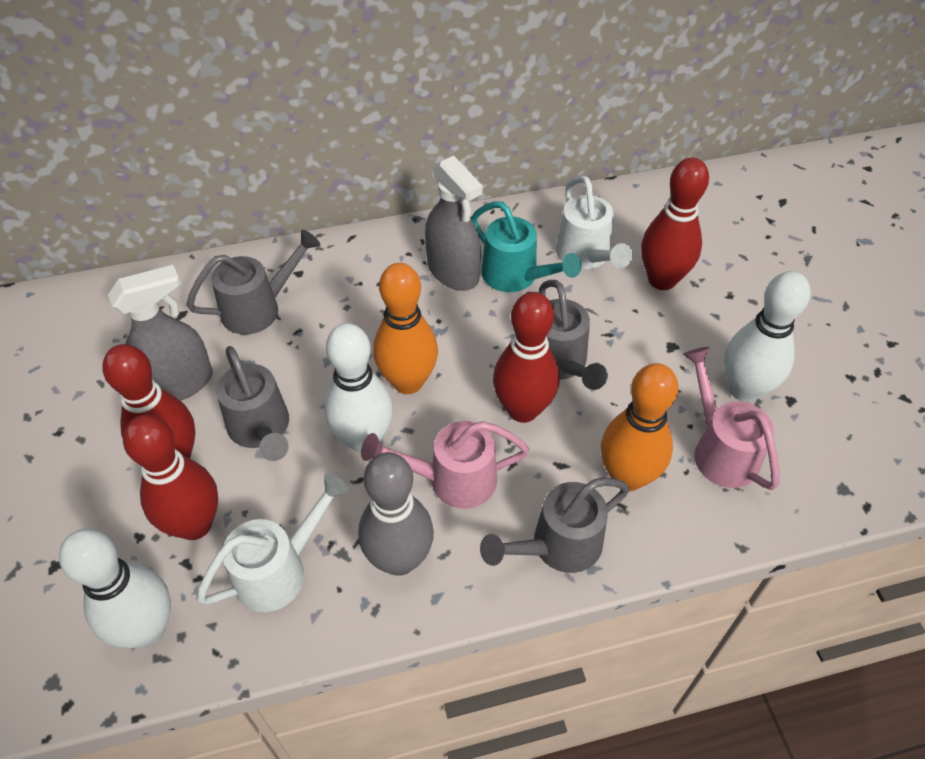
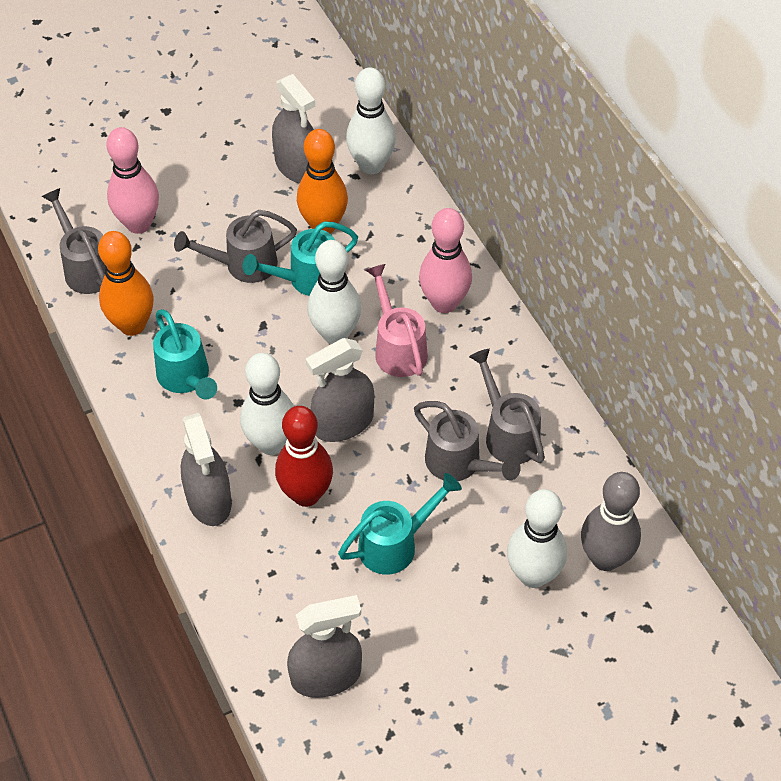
grey spray bottle: 2 -> 4
pink bowling pin: 0 -> 2
pink watering can: 2 -> 1
red bowling pin: 4 -> 1
turquoise watering can: 1 -> 3
white bowling pin: 3 -> 4
white watering can: 2 -> 0

